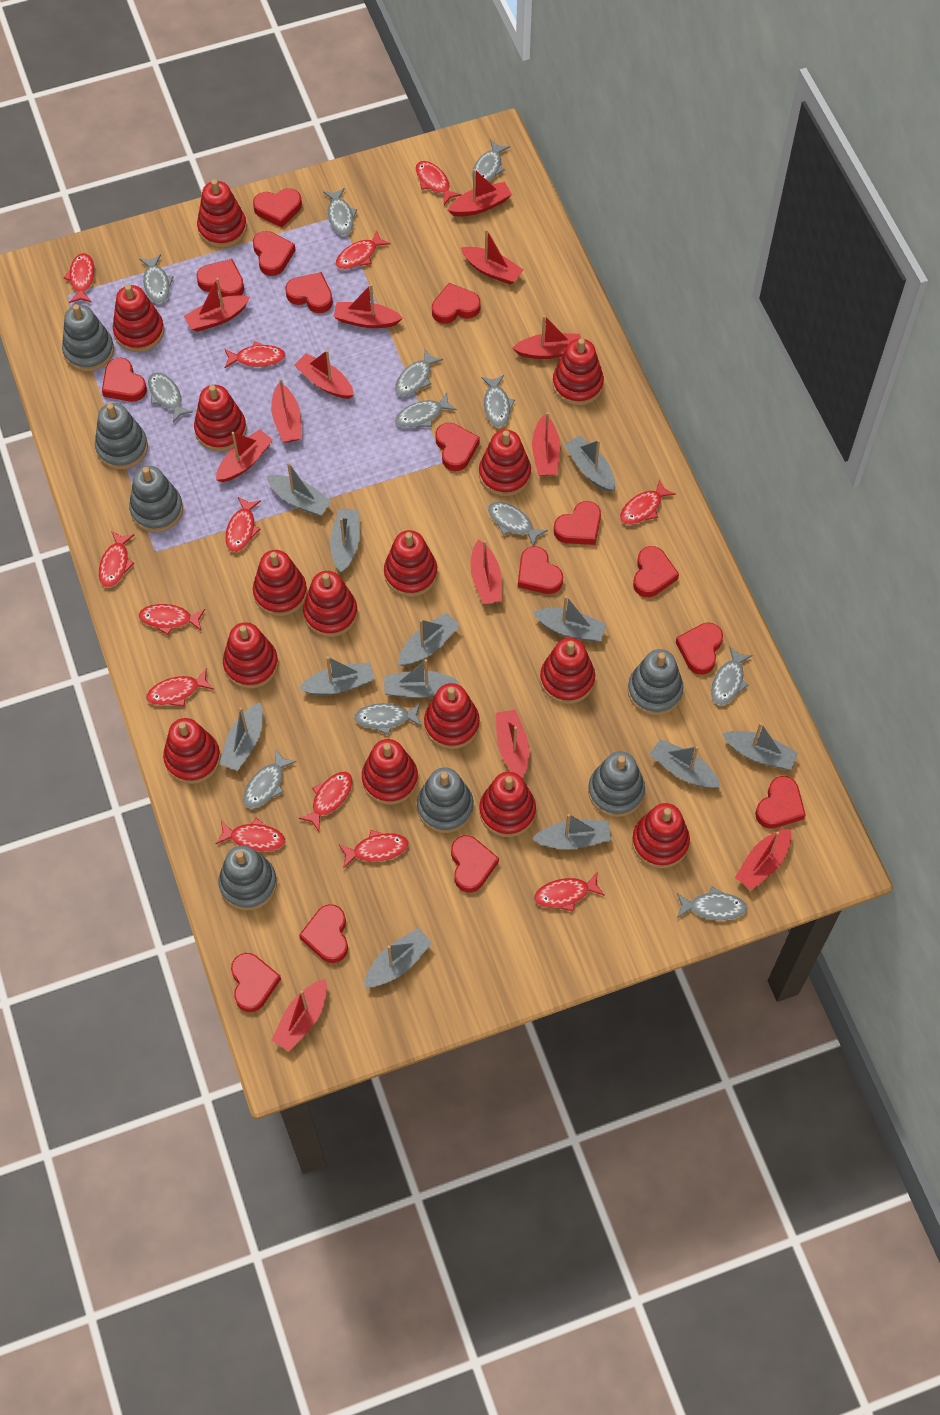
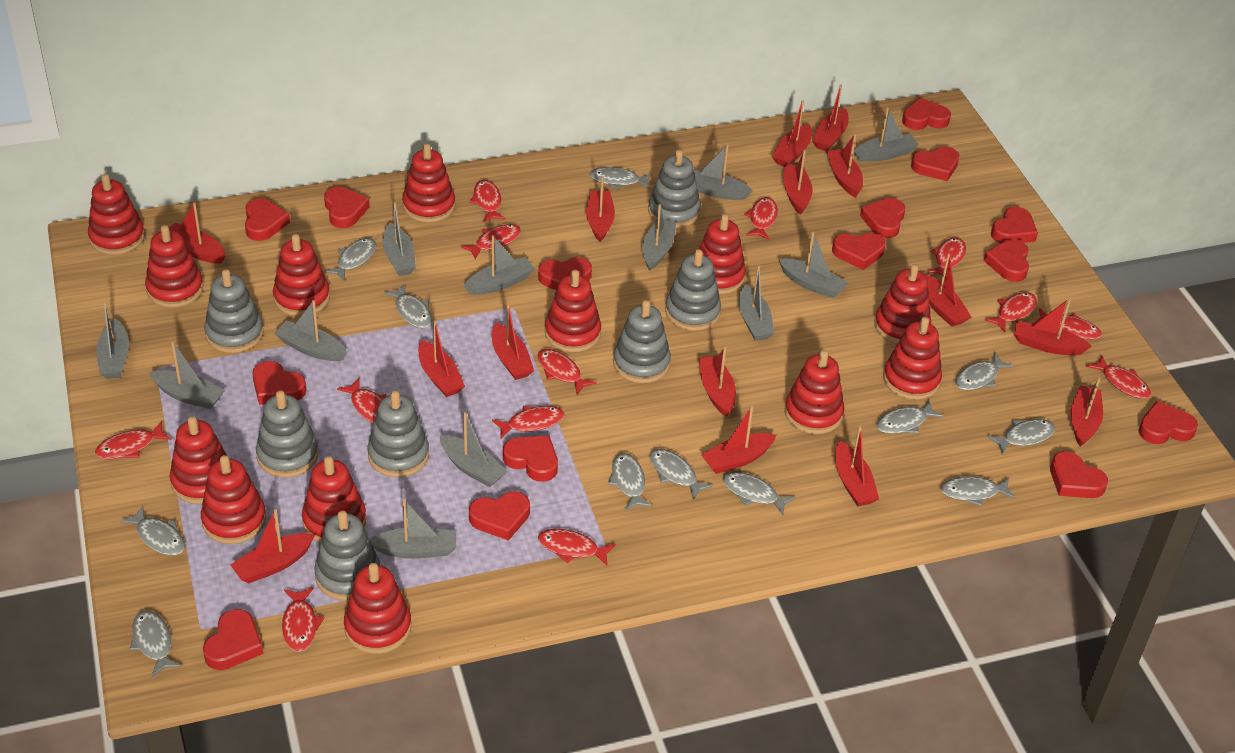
red boat: 13 -> 15
red stacking toy: 15 -> 13

